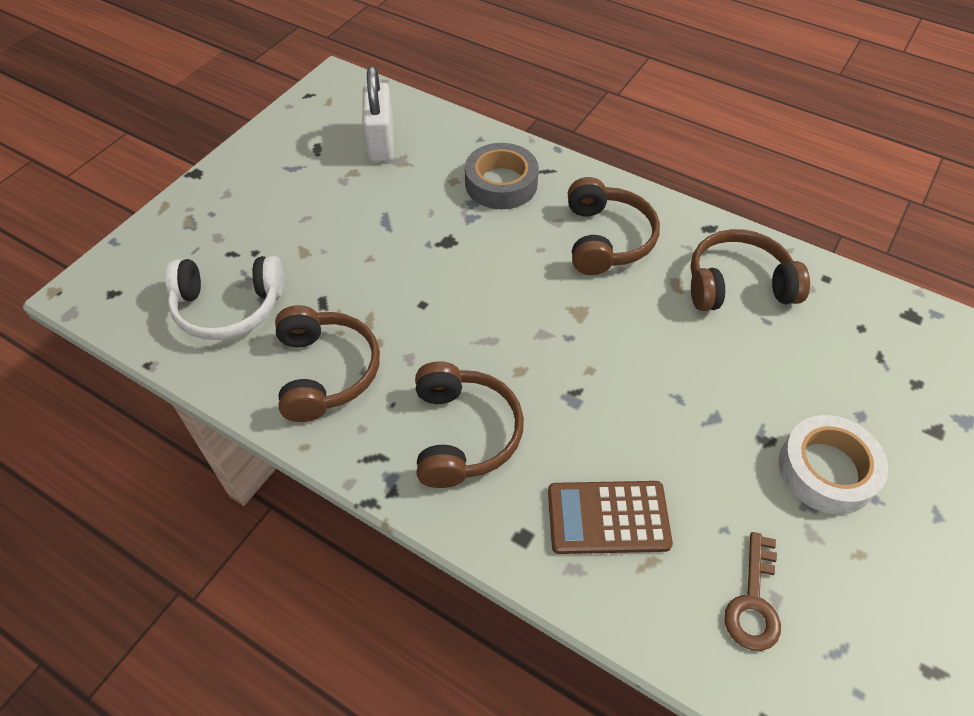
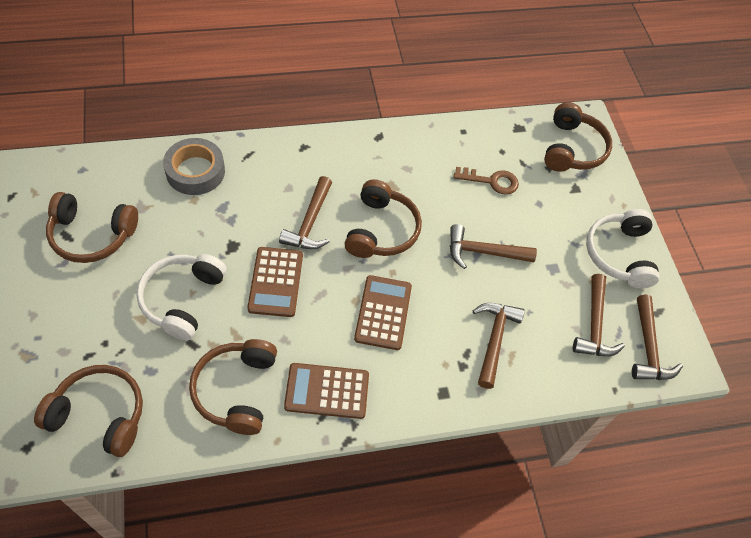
brown calculator: 1 -> 3
brown hammer: 0 -> 5
brown headphones: 4 -> 5
white headphones: 1 -> 2
white padlock: 1 -> 0
white tape: 1 -> 0

